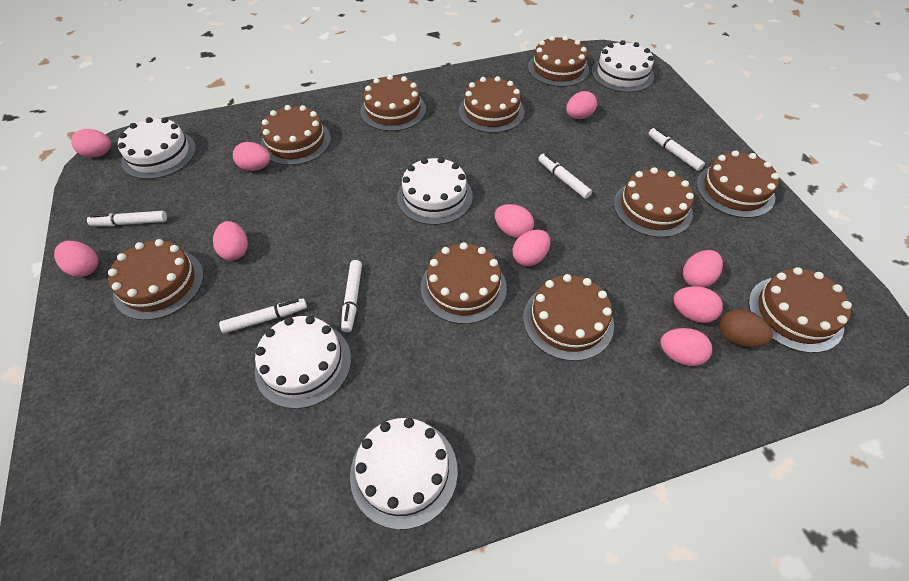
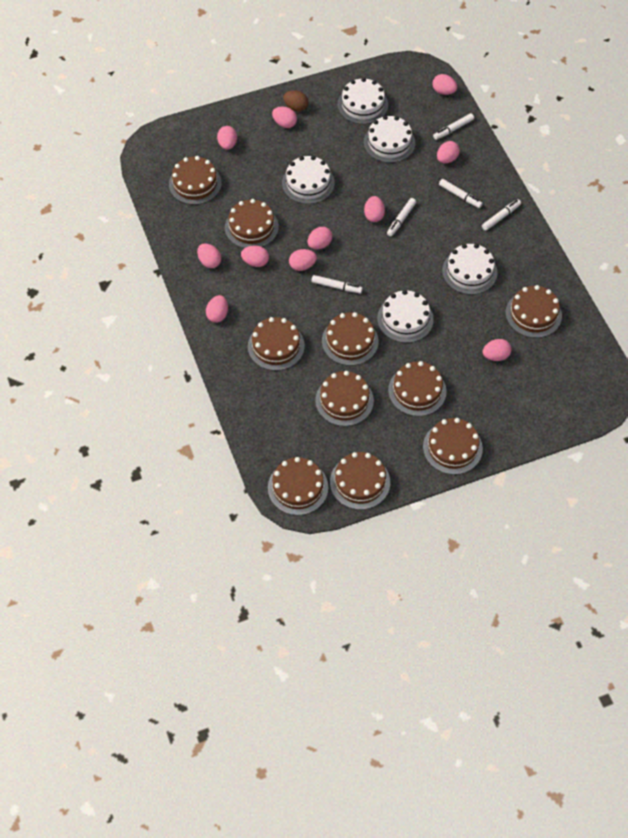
pink egg: 10 -> 11

